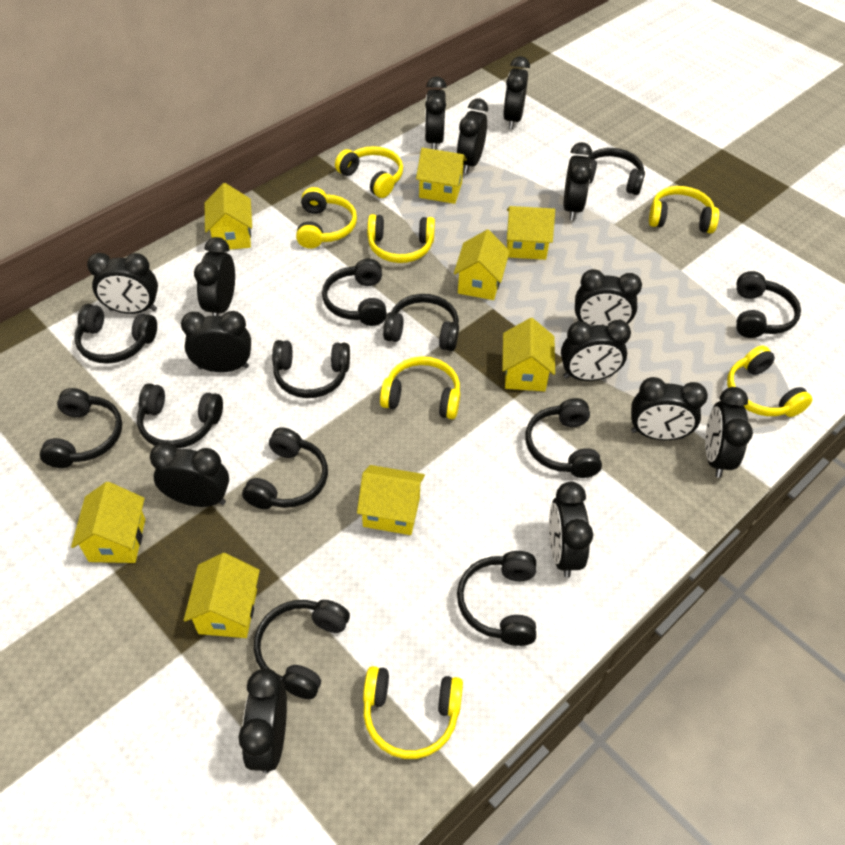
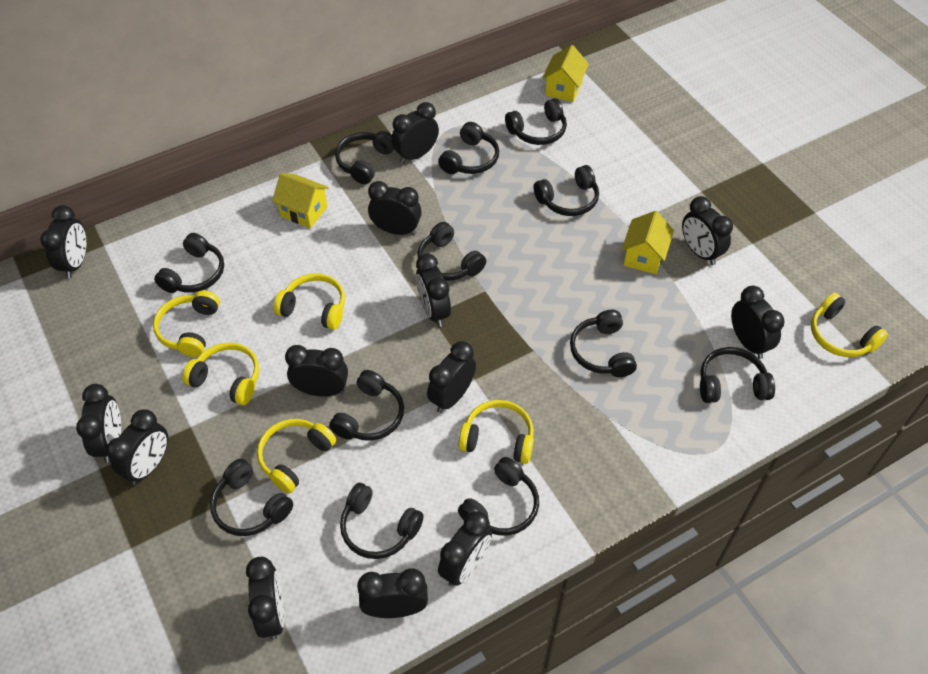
black clock: 14 -> 13
yellow headphones: 7 -> 6
yellow house: 8 -> 3

